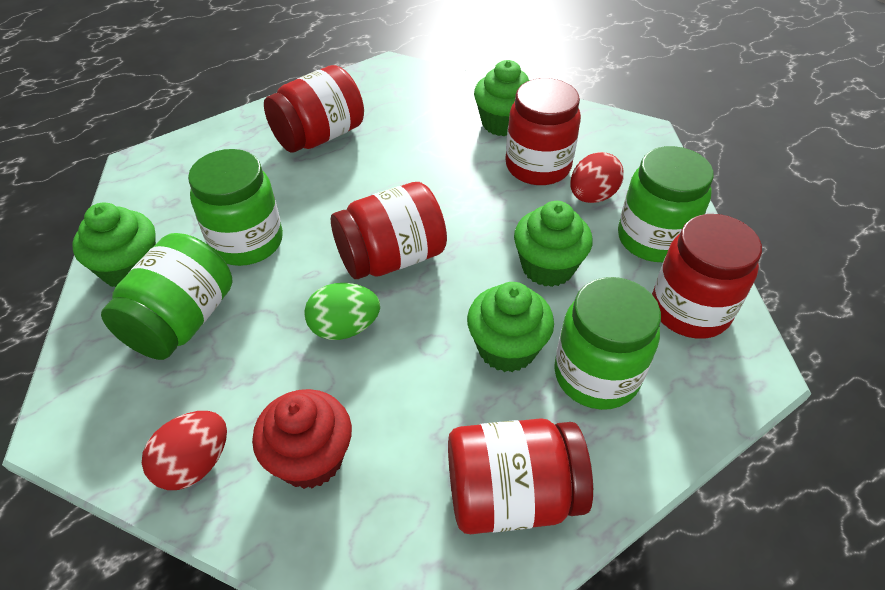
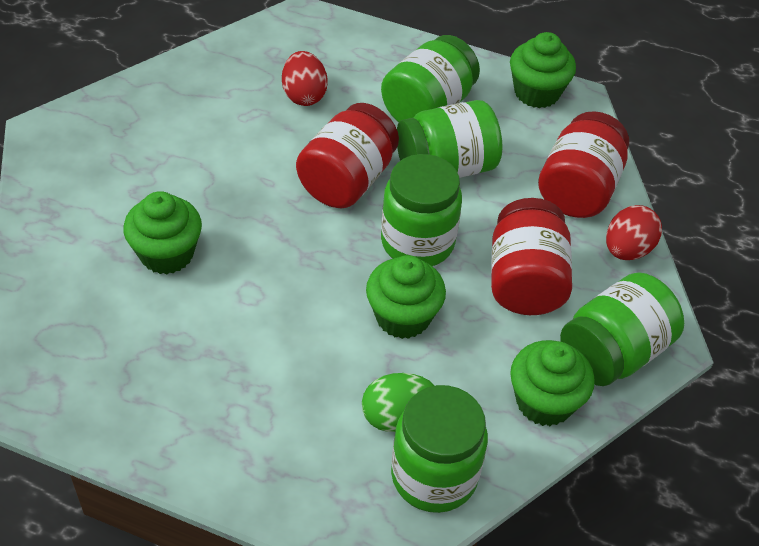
green jar: 4 -> 5
red cupcake: 1 -> 0
red jar: 5 -> 3

